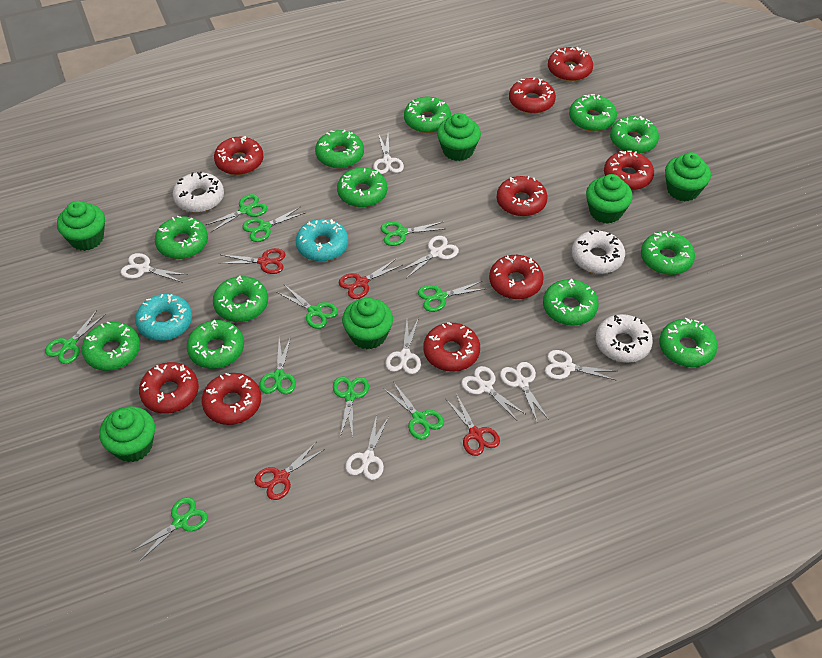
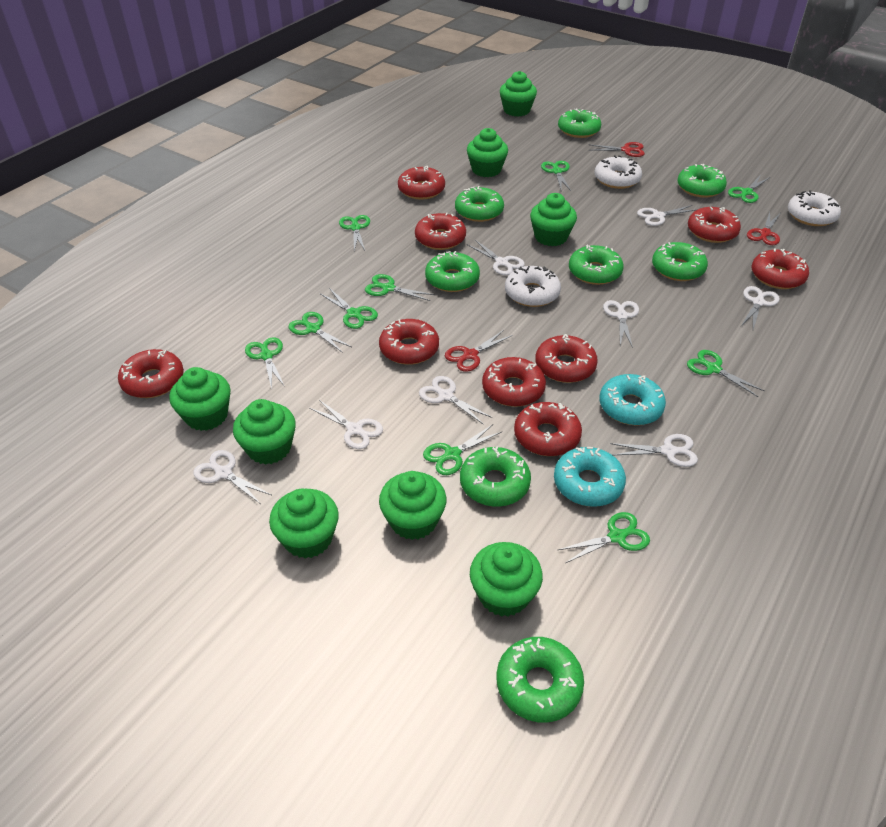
green cupcake: 6 -> 8
green donut: 12 -> 8
red scissors: 4 -> 3

